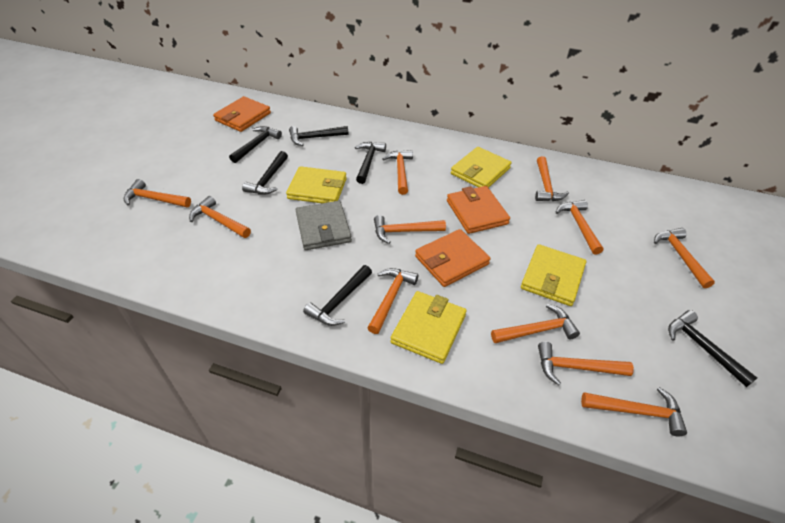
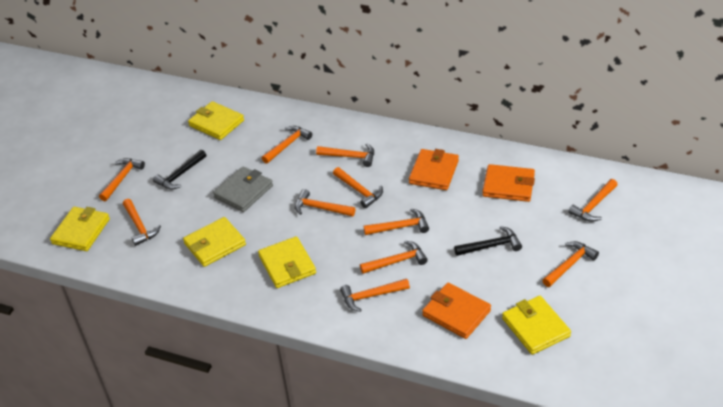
black hammer: 6 -> 2
yellow wallet: 4 -> 5

